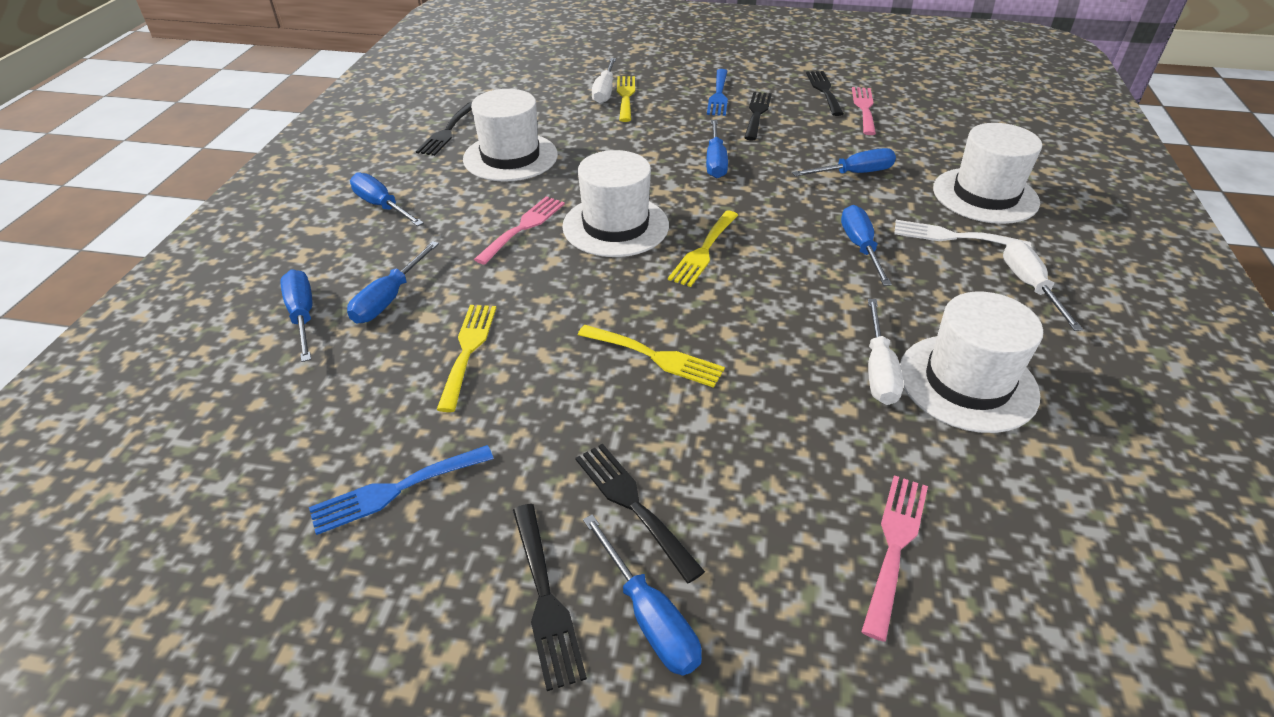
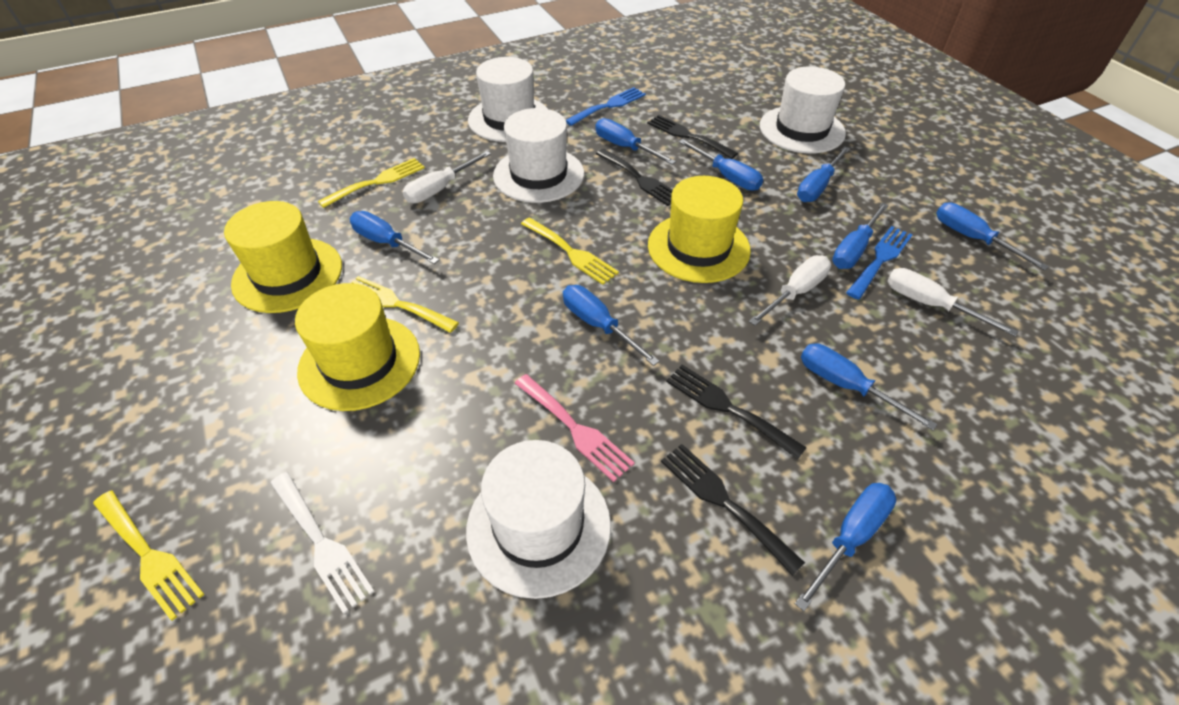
black fork: 5 -> 4
blue screwdriver: 7 -> 9
pink fork: 3 -> 1
yellow hat: 0 -> 3

